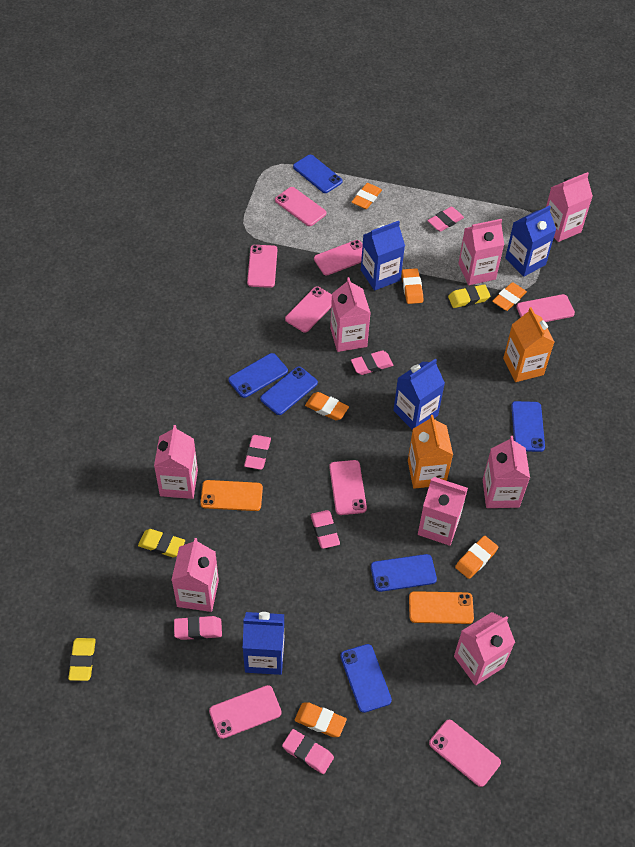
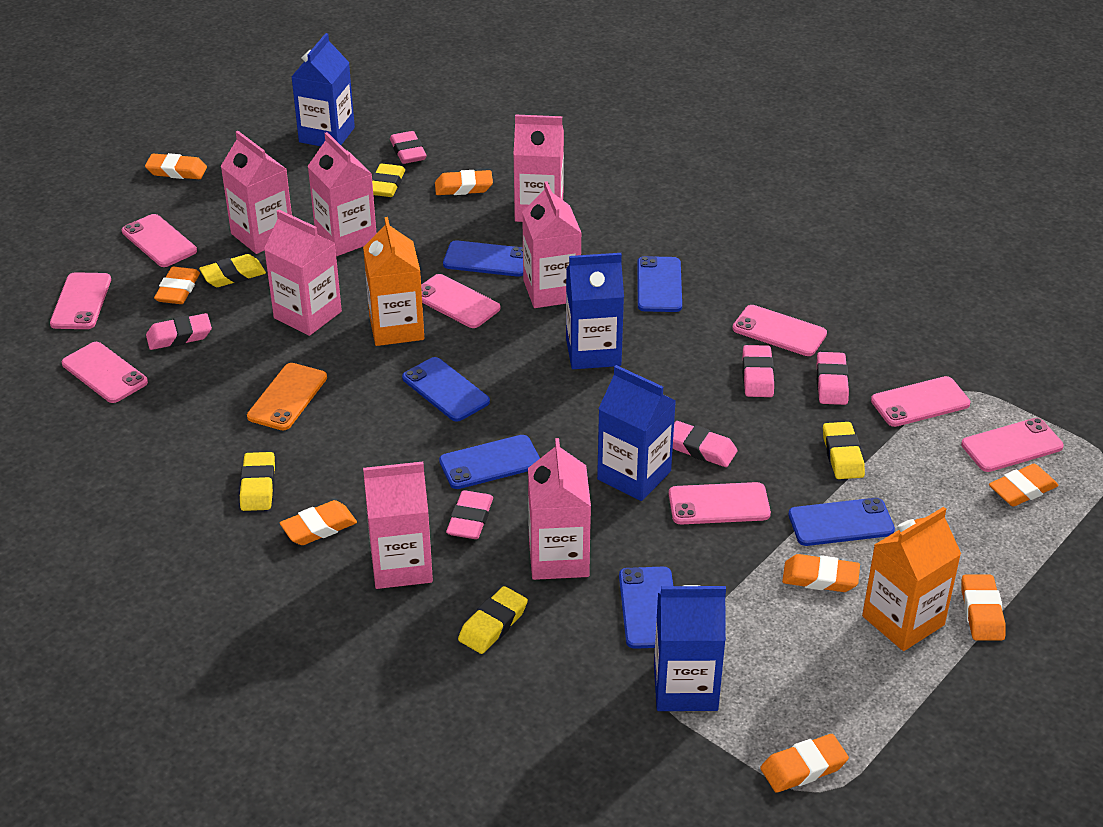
orange eraser: 6 -> 8
orange phone: 2 -> 1
pink carton: 8 -> 7
yellow eraser: 3 -> 5

